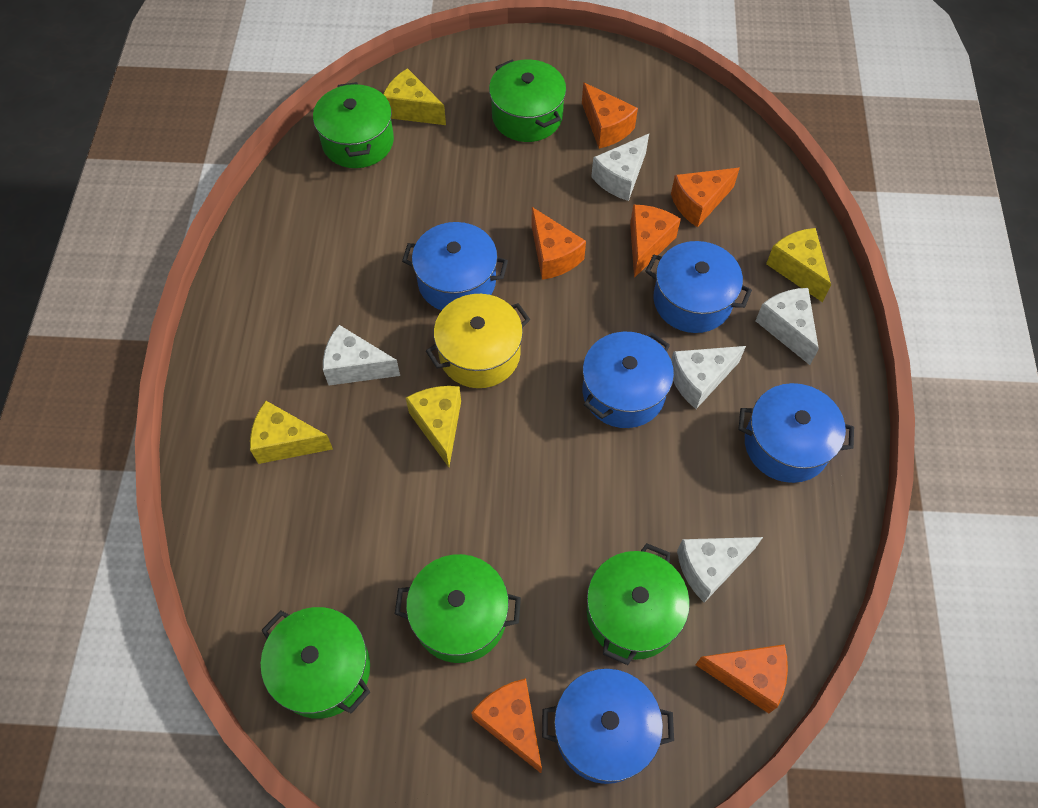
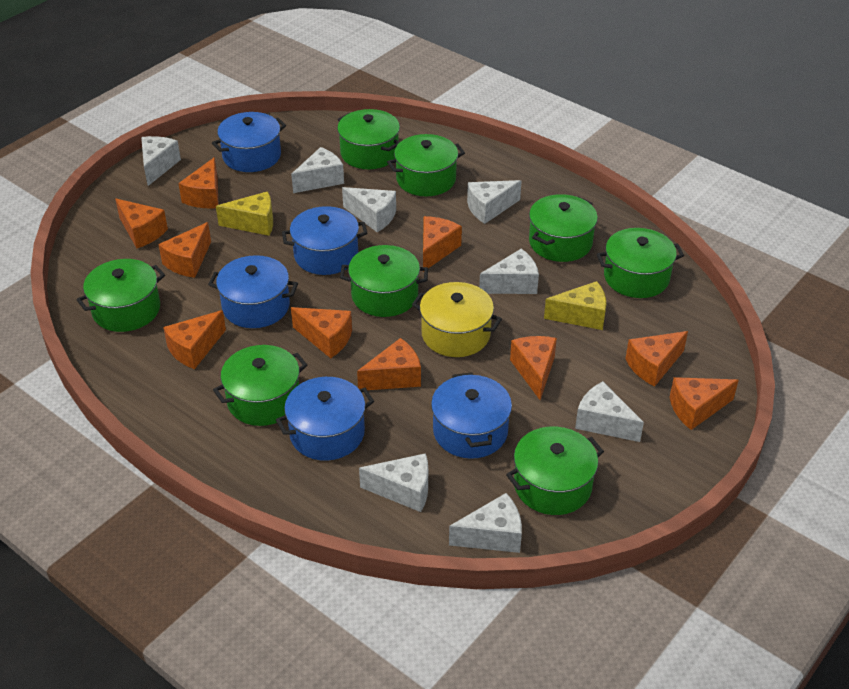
green pot: 5 -> 8
orange cheese: 6 -> 10
white cheese: 5 -> 8
yellow cheese: 4 -> 2

